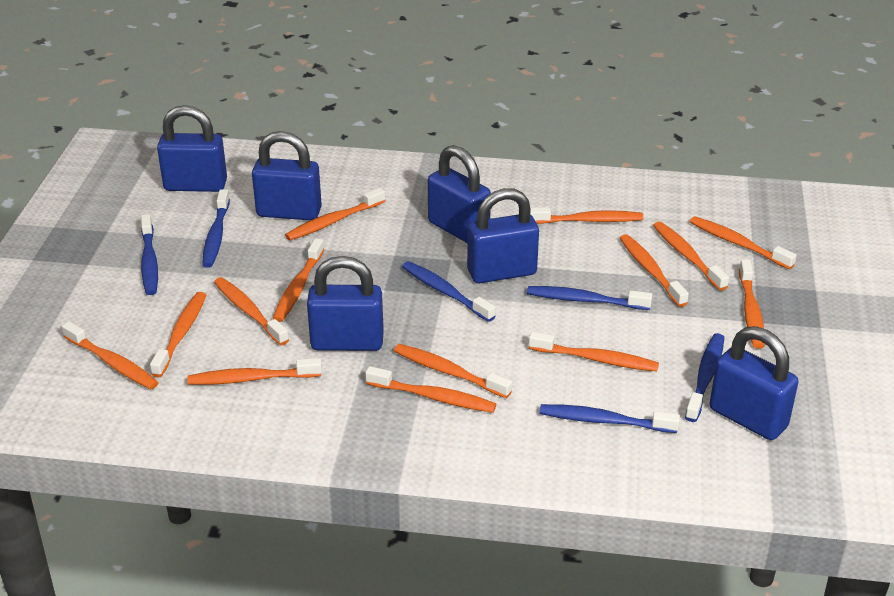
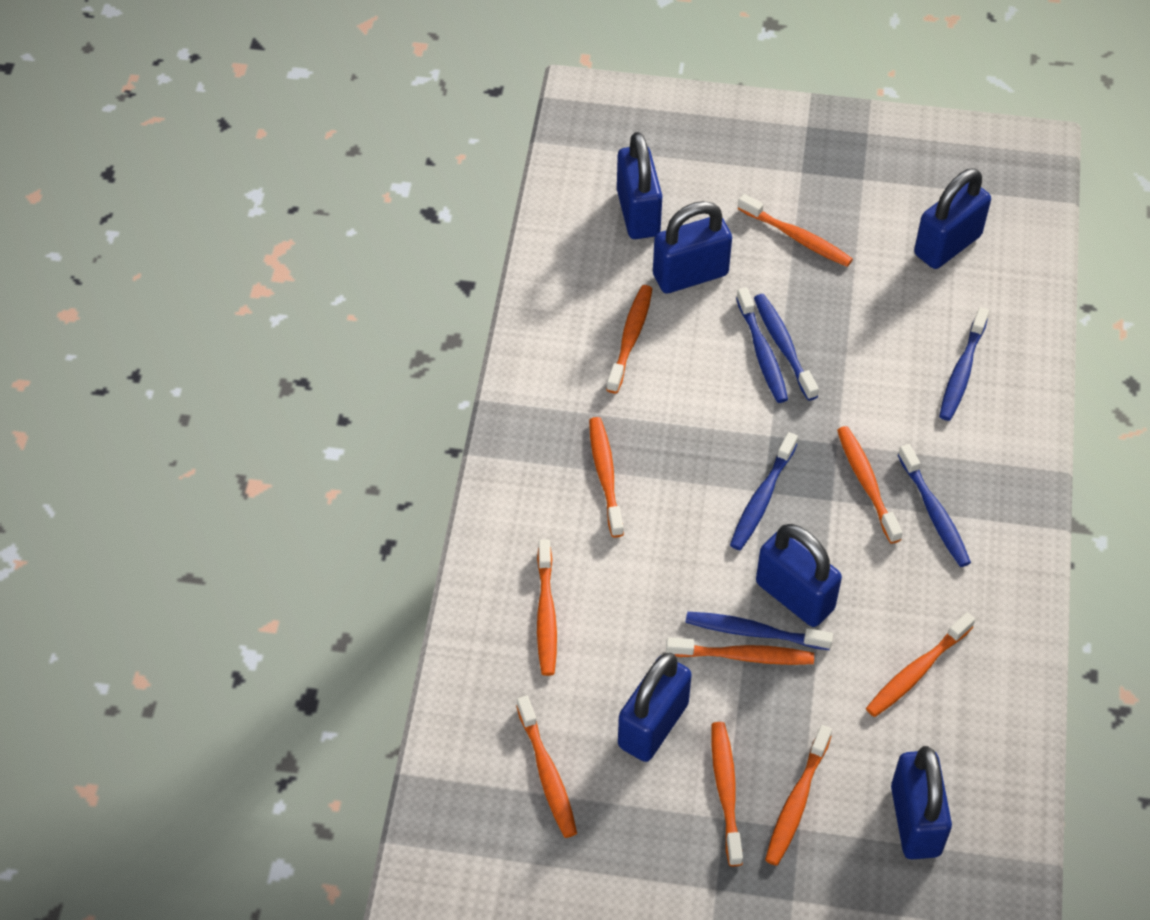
orange toothbrush: 14 -> 10

